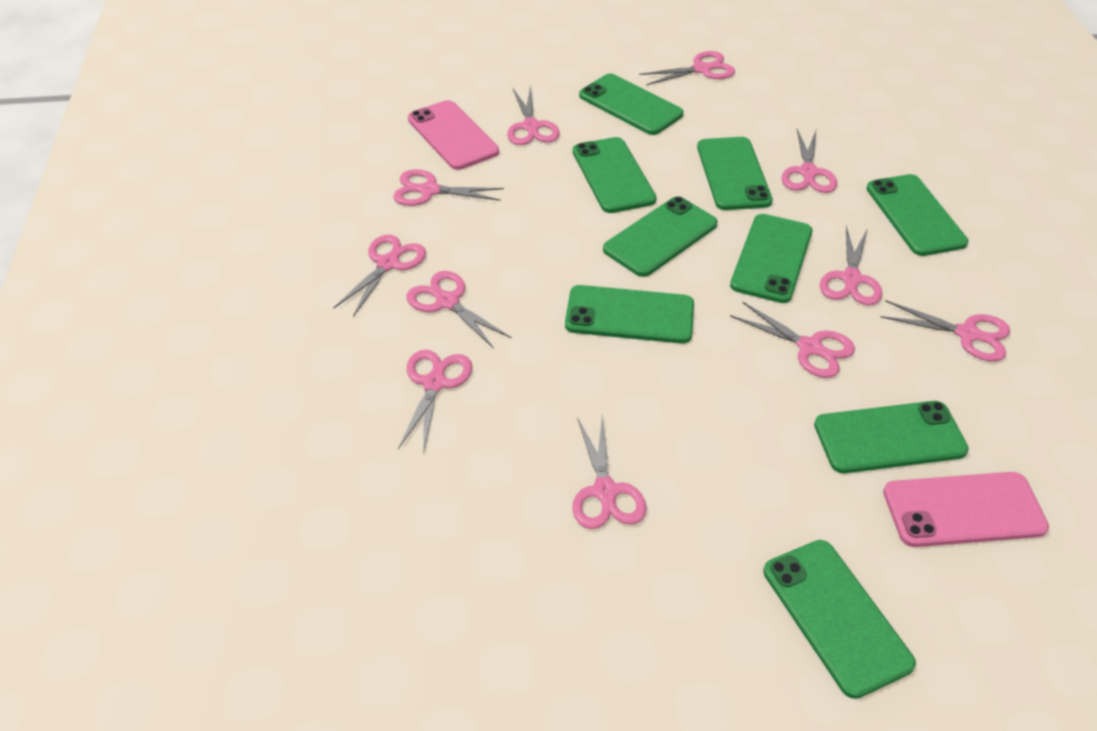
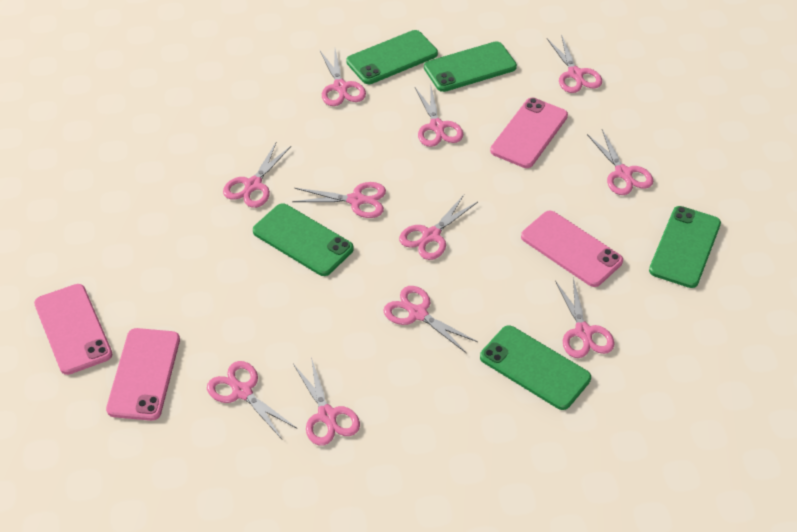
green phone: 9 -> 5
pink phone: 2 -> 4

